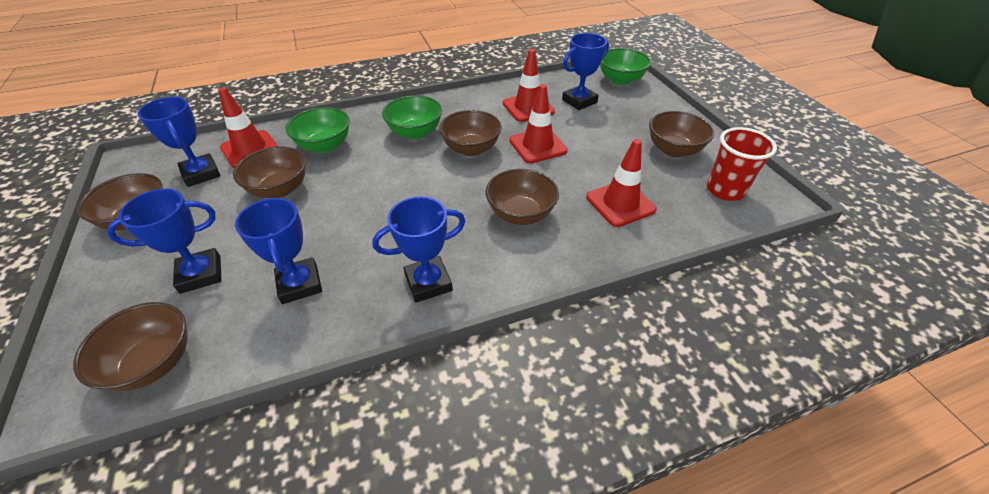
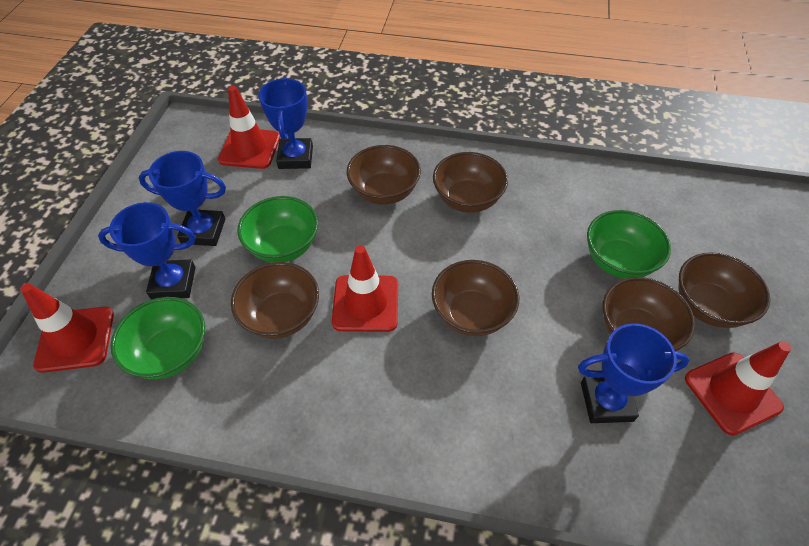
blue trophy: 5 -> 4
red cup: 1 -> 0

